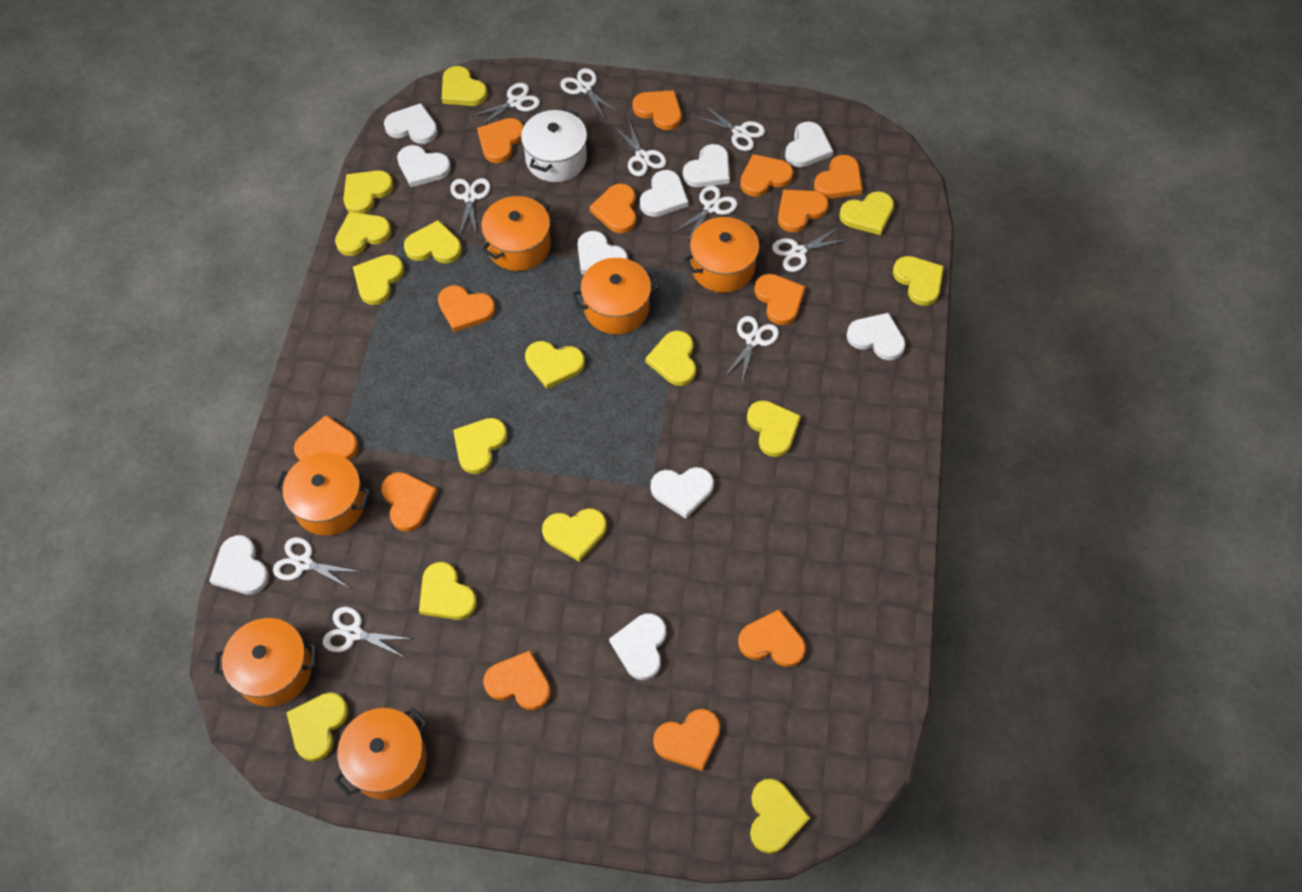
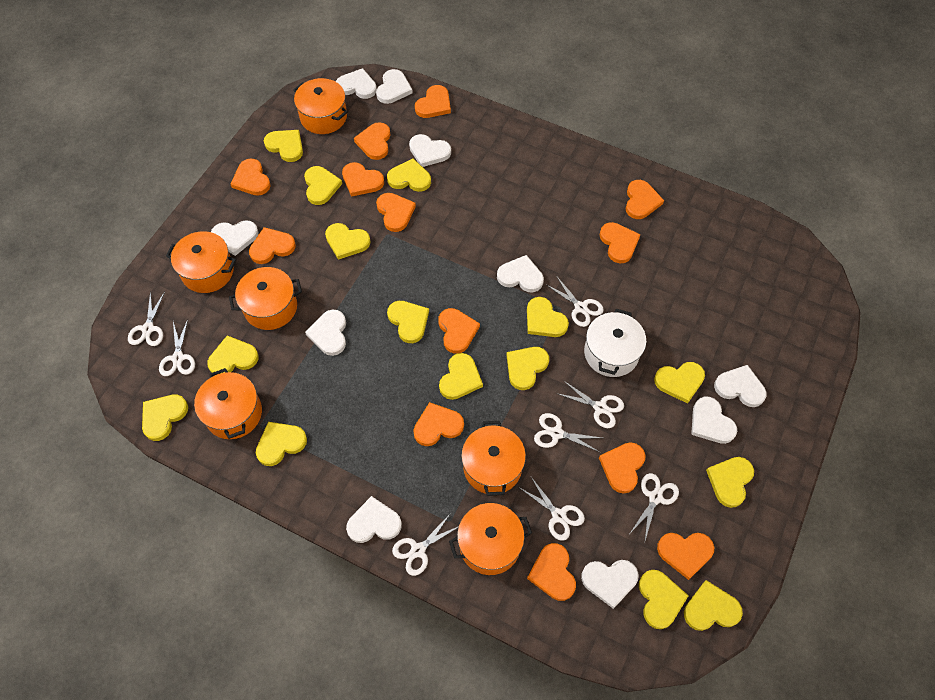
white scissors: 10 -> 8

